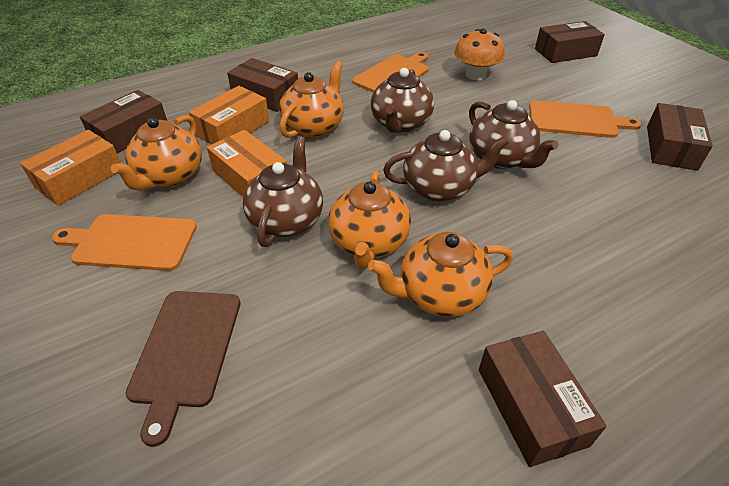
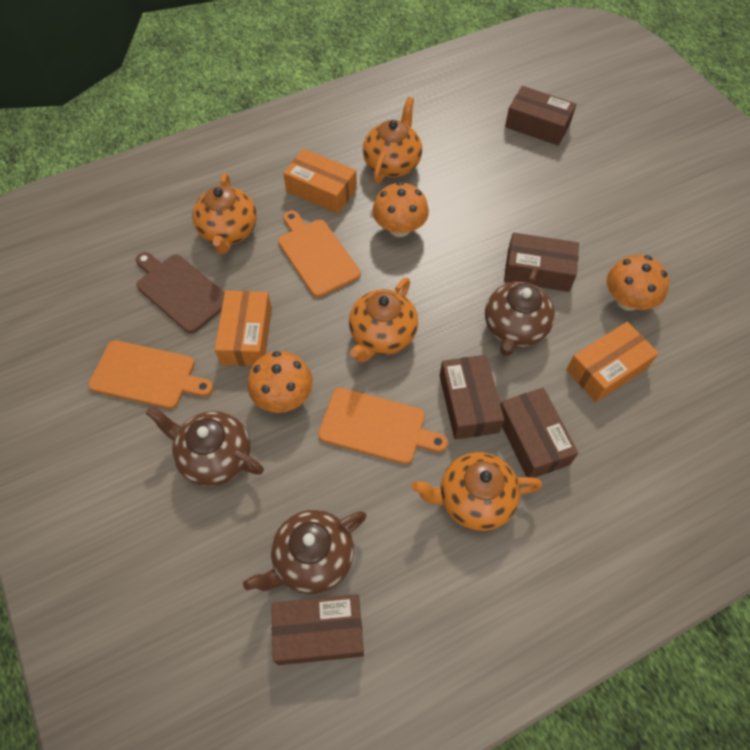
brown teapot: 4 -> 3
orange mushroom: 1 -> 3

